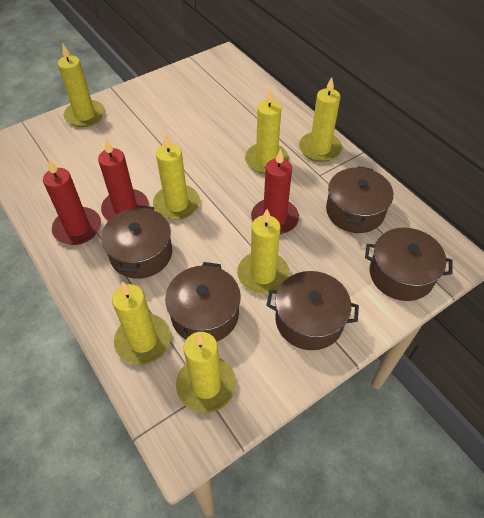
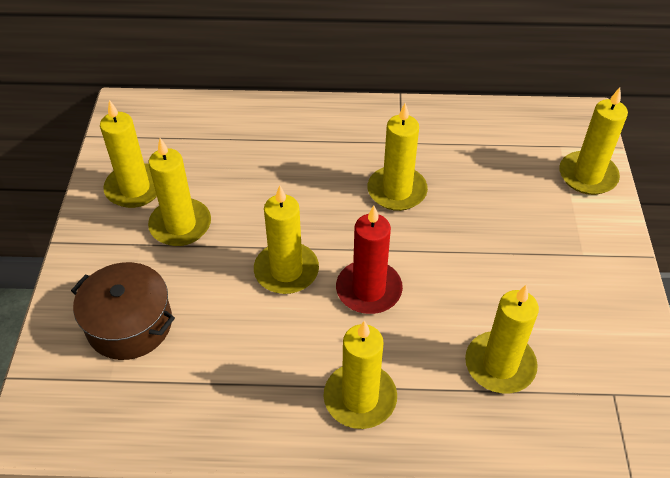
brown pot: 5 -> 1
red candle: 3 -> 1

